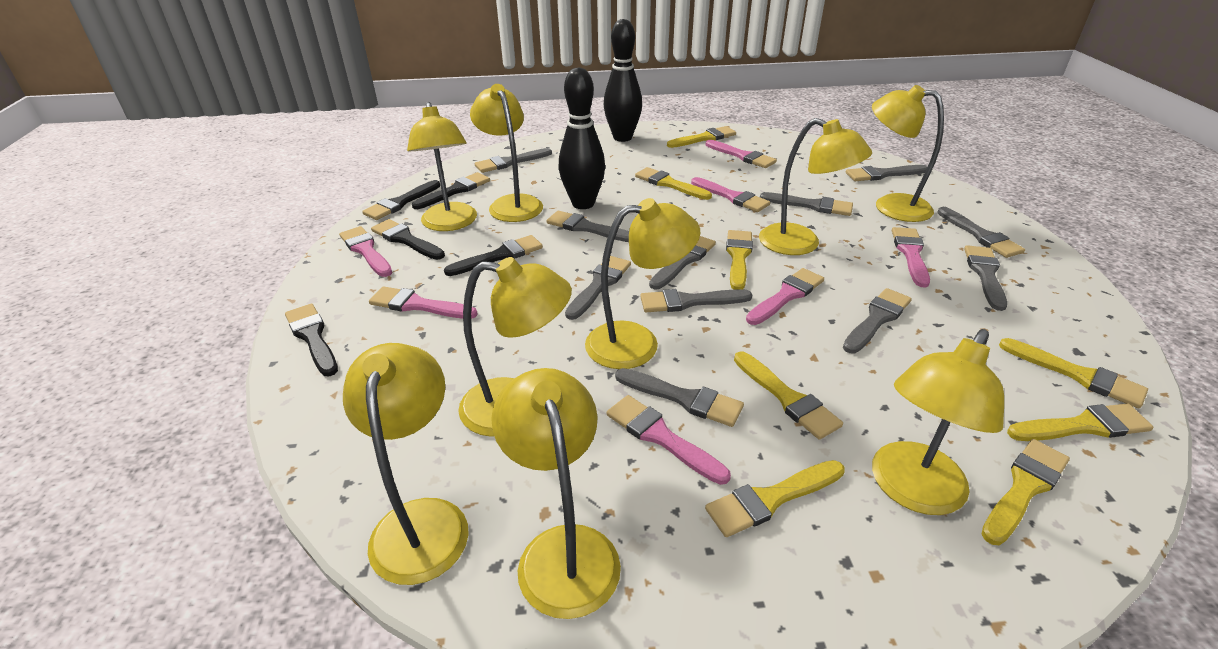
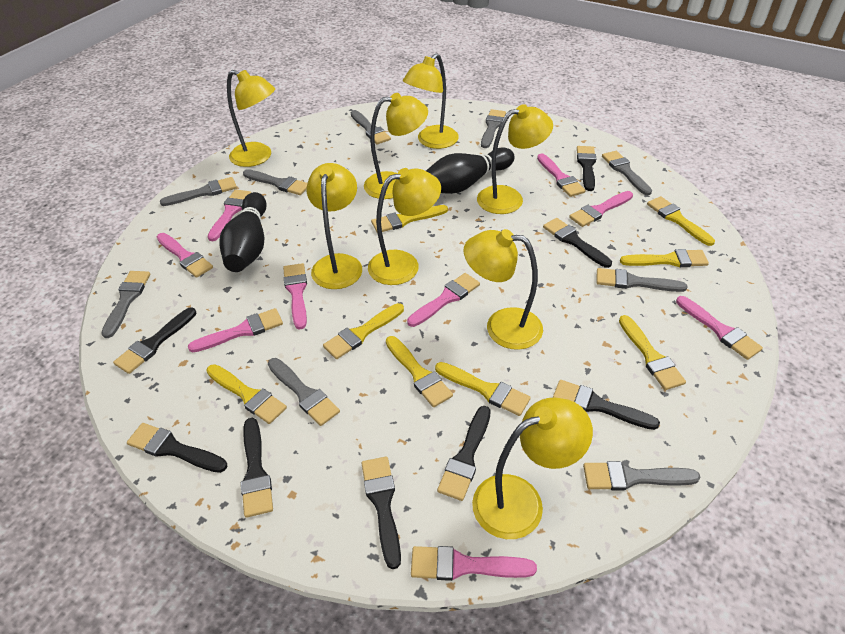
black brush: 5 -> 8
grey brush: 11 -> 9
pink brush: 7 -> 9
yellow lamp: 9 -> 8

